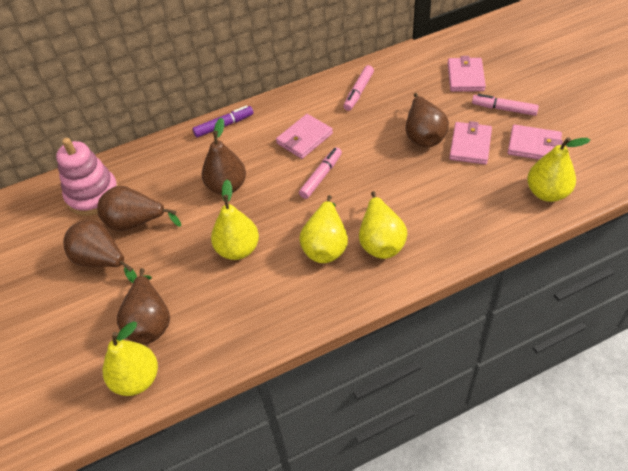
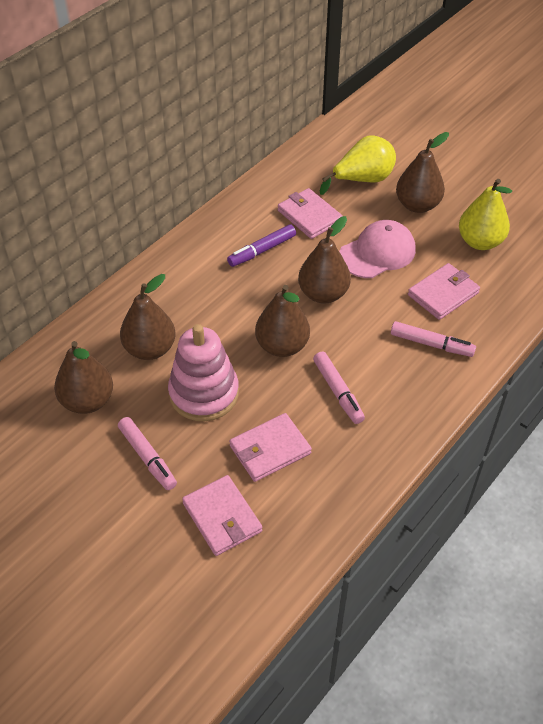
pink cap: 0 -> 1
yellow pear: 5 -> 2

